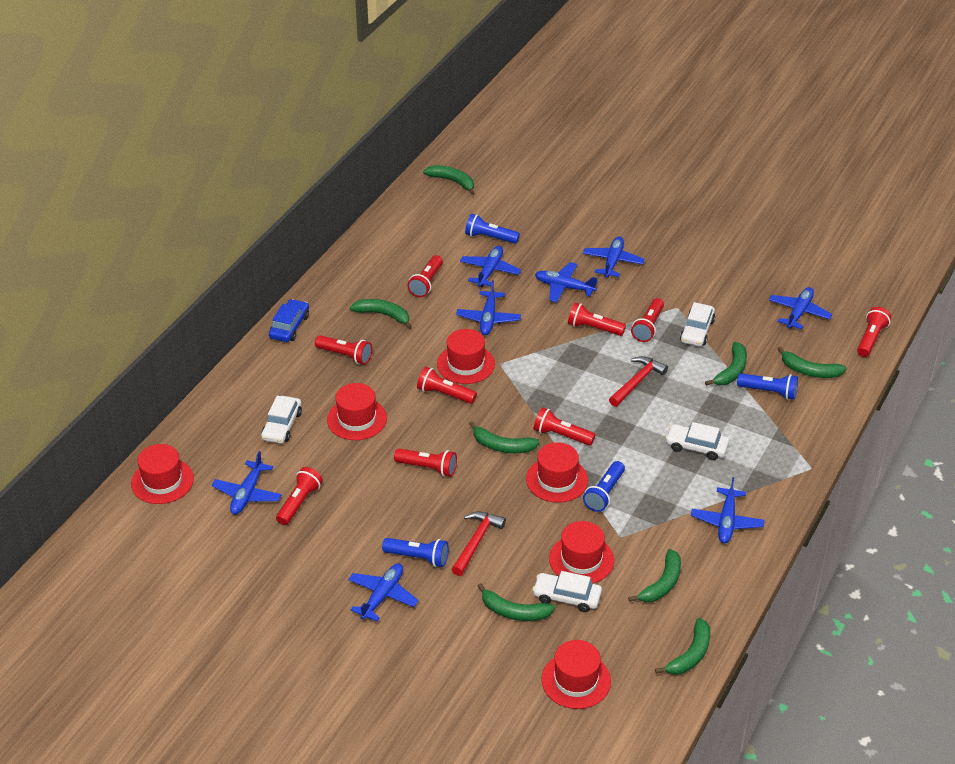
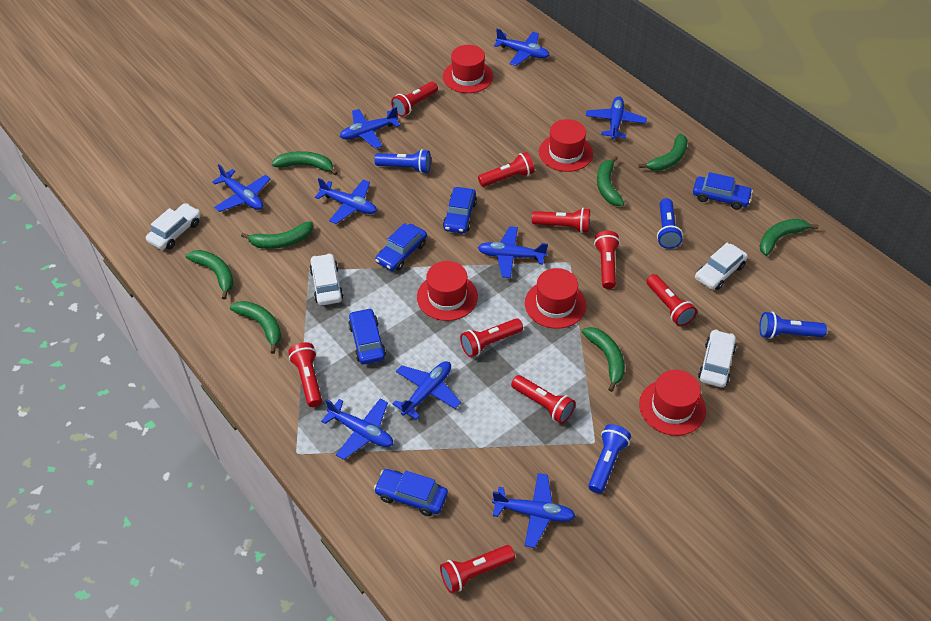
blue car: 1 -> 5
blue plane: 8 -> 9
red hammer: 2 -> 0
red hat: 6 -> 5

